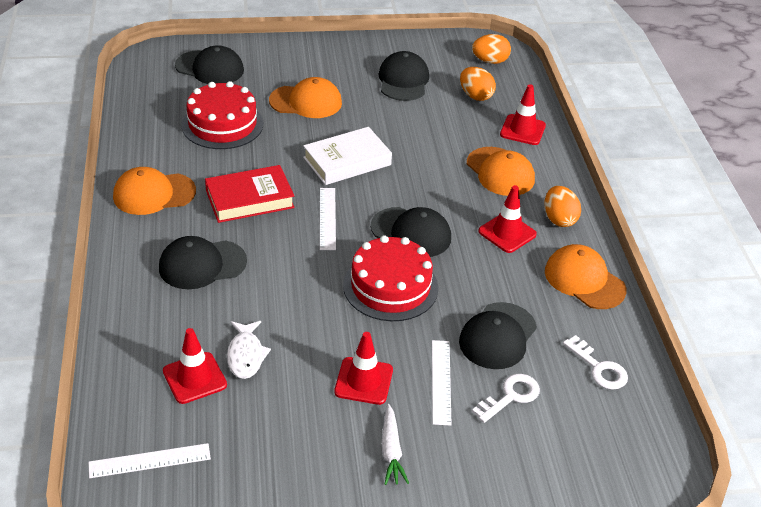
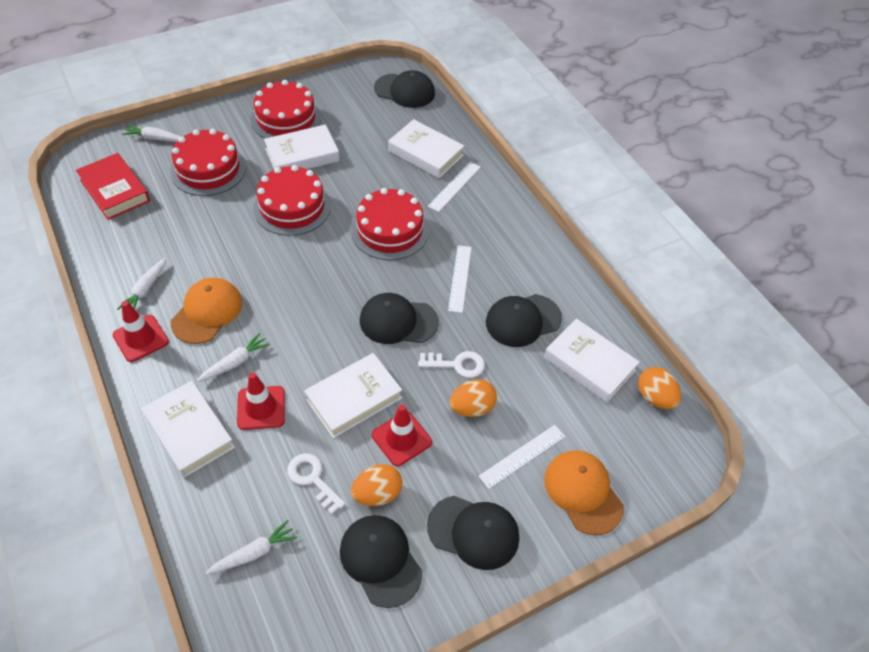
orange cap: 4 -> 2
red cake: 2 -> 4
red traffic cone: 4 -> 3
white book: 1 -> 5
white carrot: 1 -> 4
white fish: 1 -> 0

